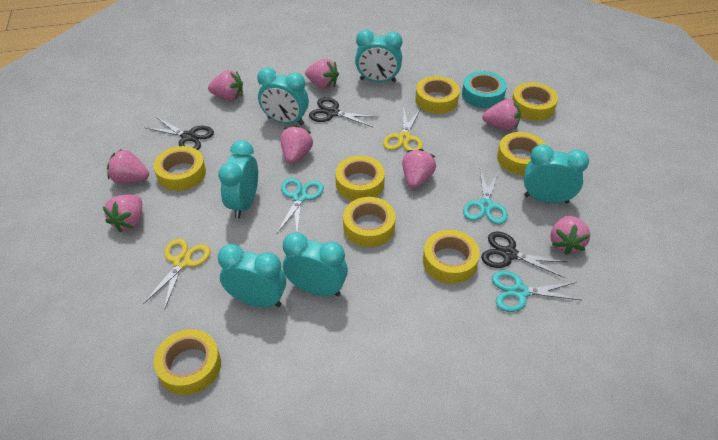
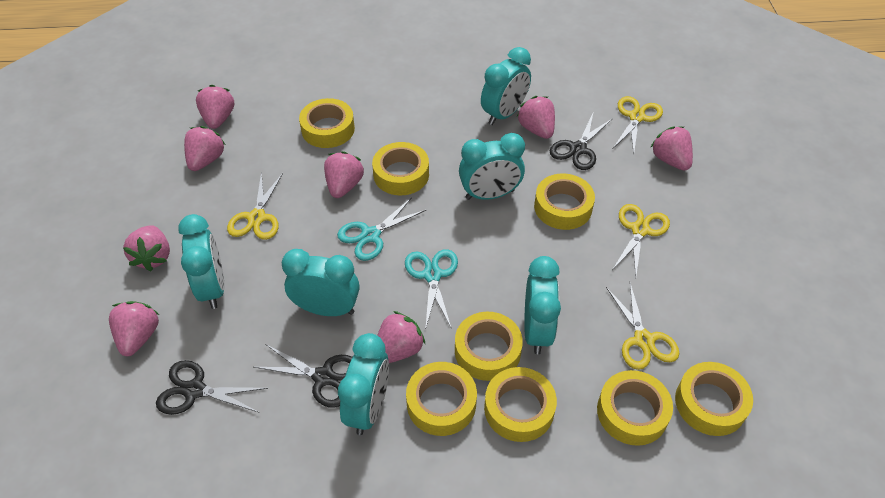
turquoise scissors: 3 -> 2
turquoise tape: 1 -> 0
yellow scissors: 2 -> 4

